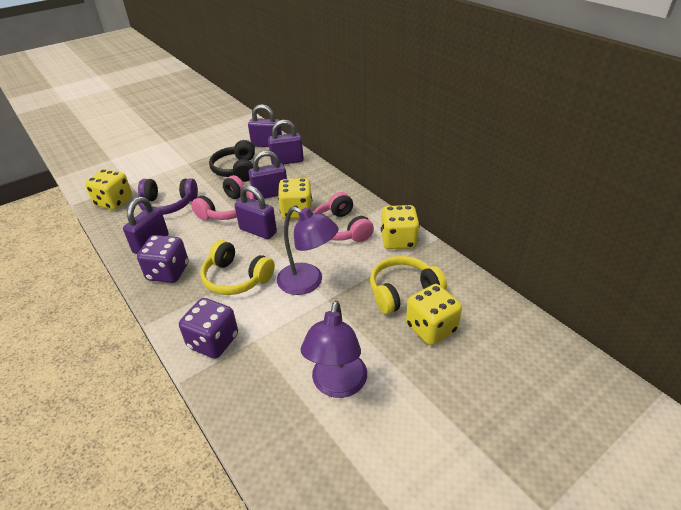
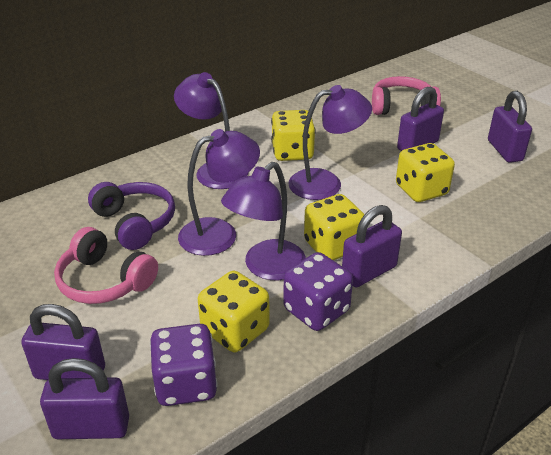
black headphones: 1 -> 0
purple lamp: 2 -> 4
yellow headphones: 2 -> 0

